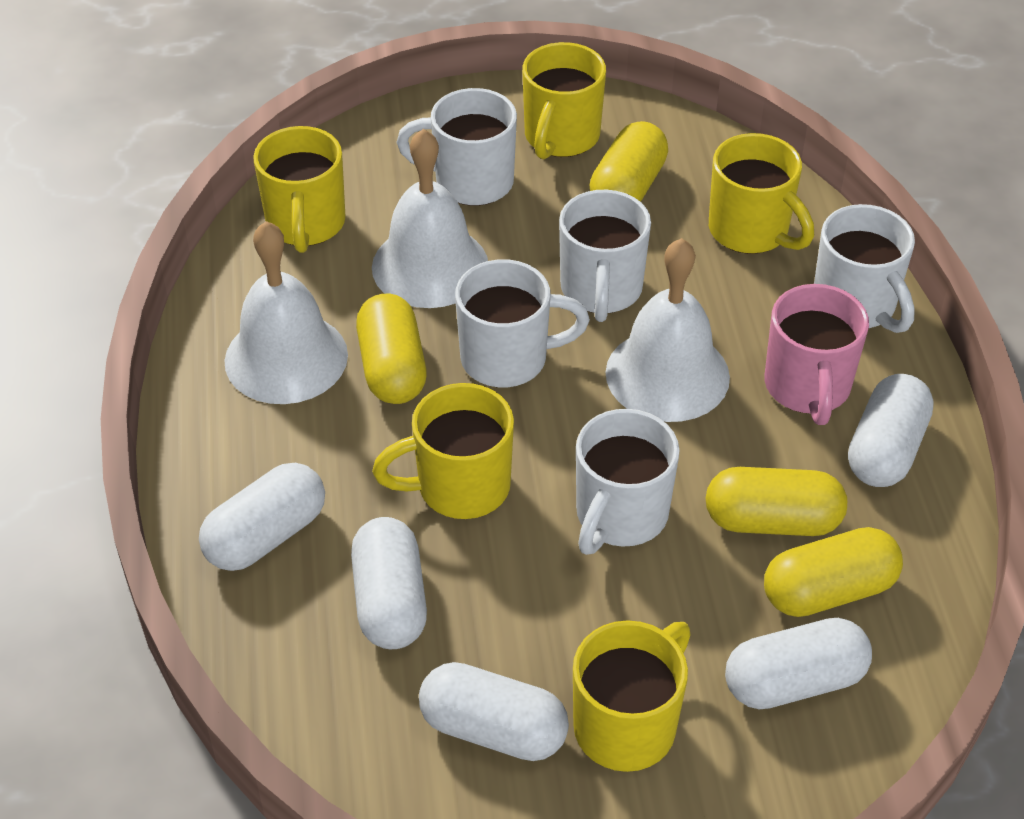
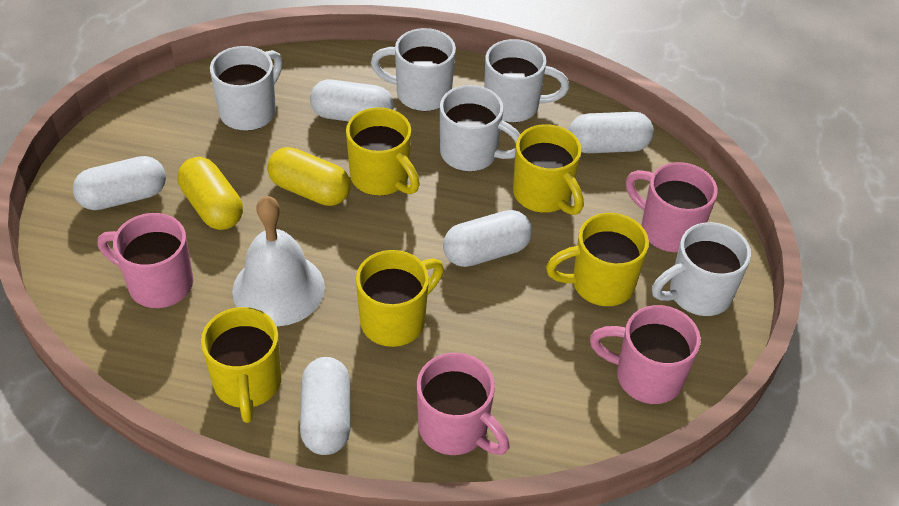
pink mug: 1 -> 4
white bell: 3 -> 1
yellow capsule: 4 -> 2

